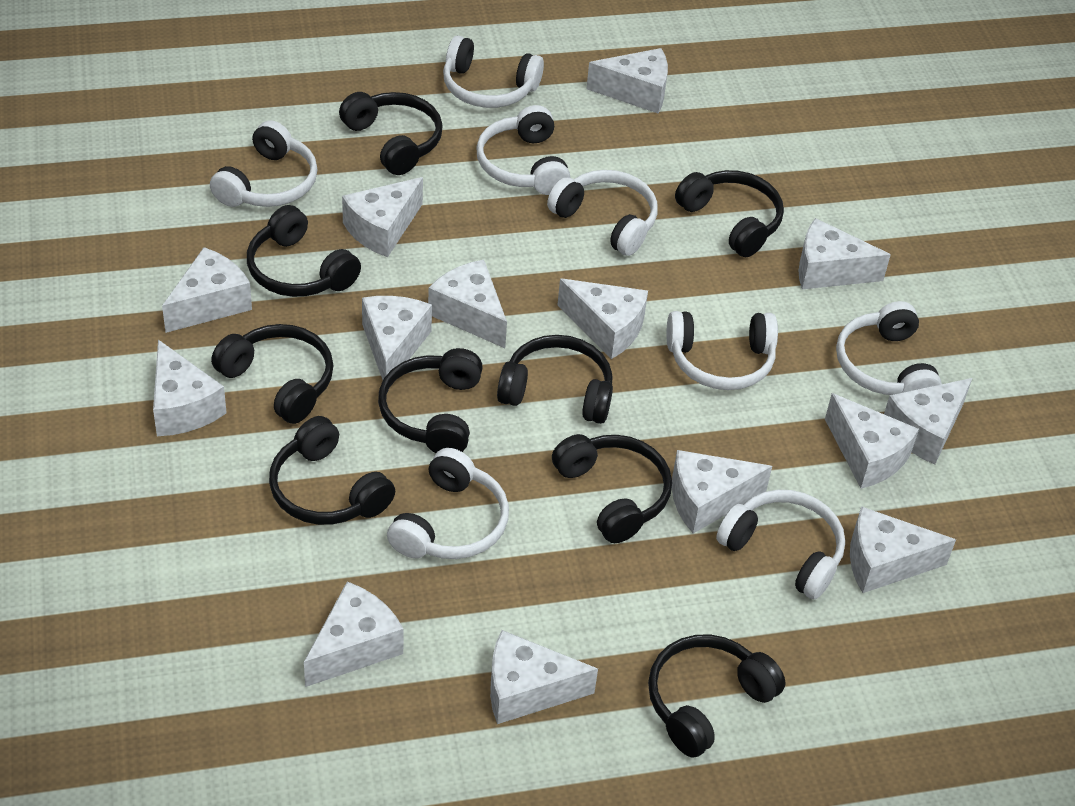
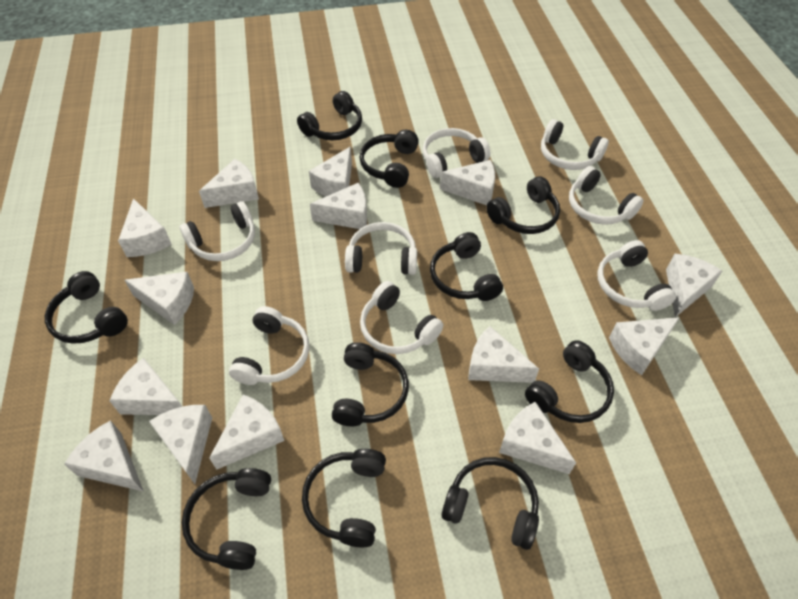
black headphones: 9 -> 10

